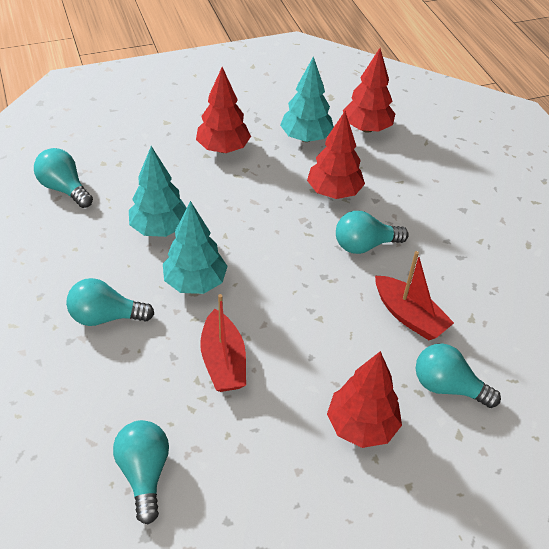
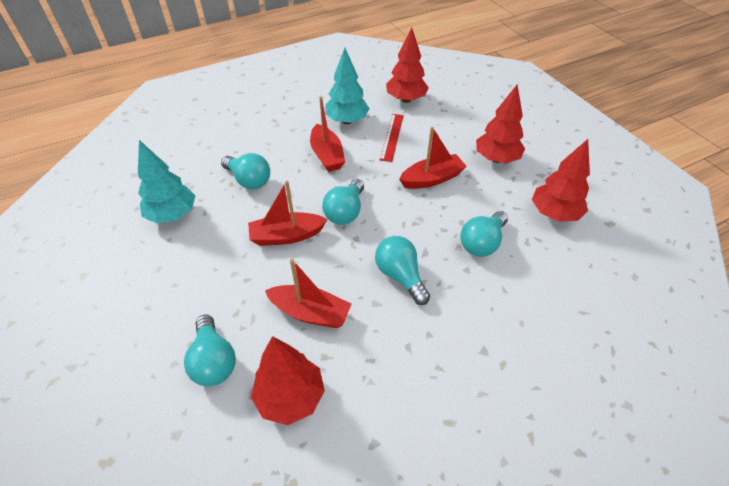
red boat: 2 -> 4
red ruler: 0 -> 1
turquoise tree: 3 -> 2

